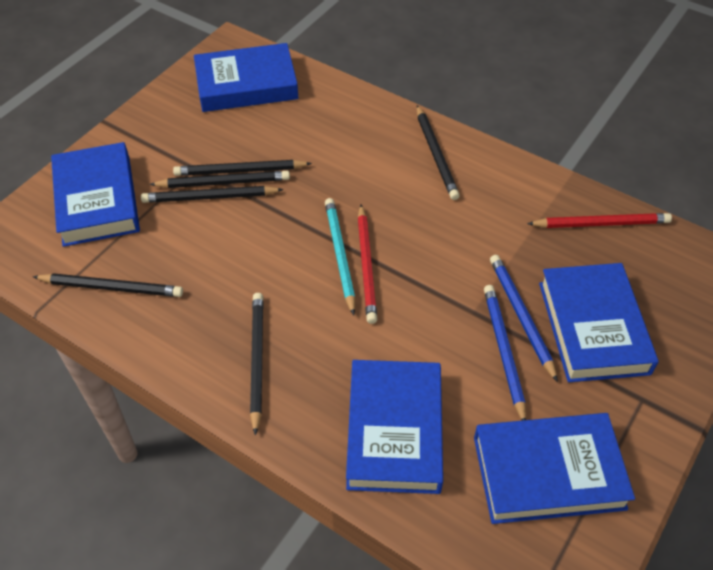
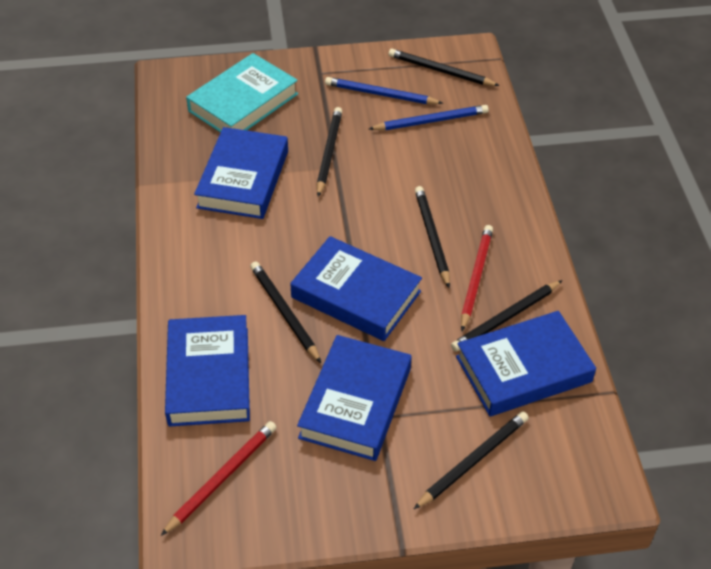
turquoise book: 0 -> 1
turquoise pencil: 1 -> 0

